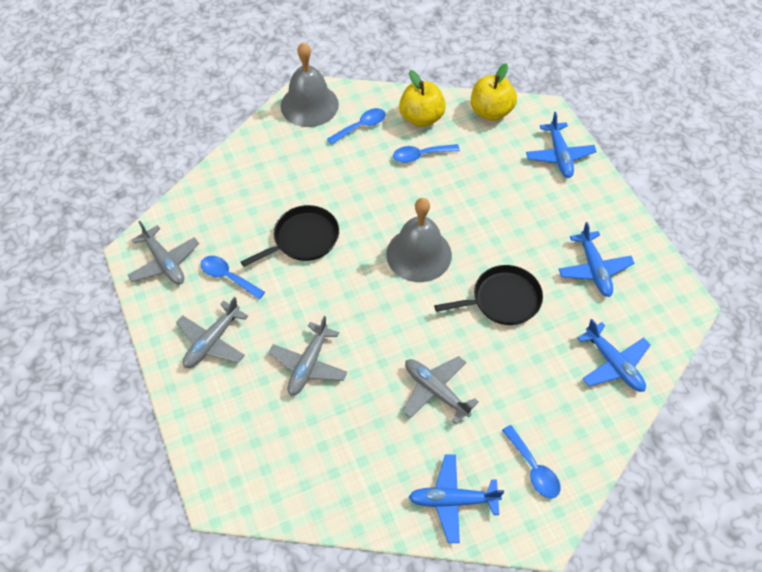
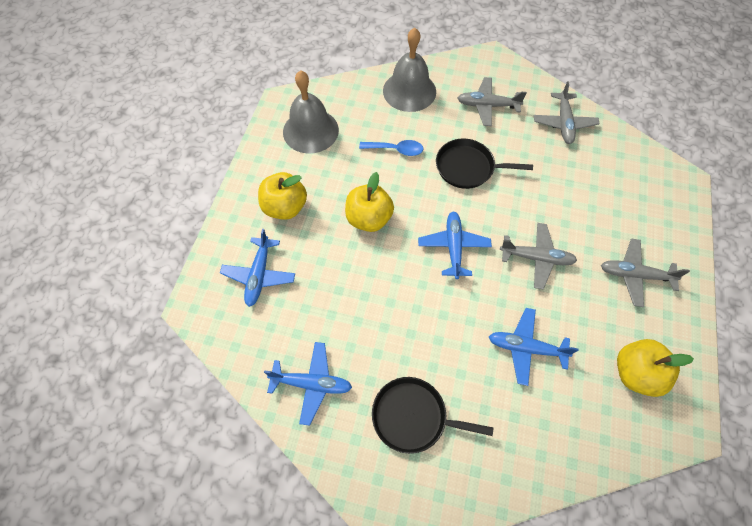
blue spoon: 4 -> 1
yellow apple: 2 -> 3

